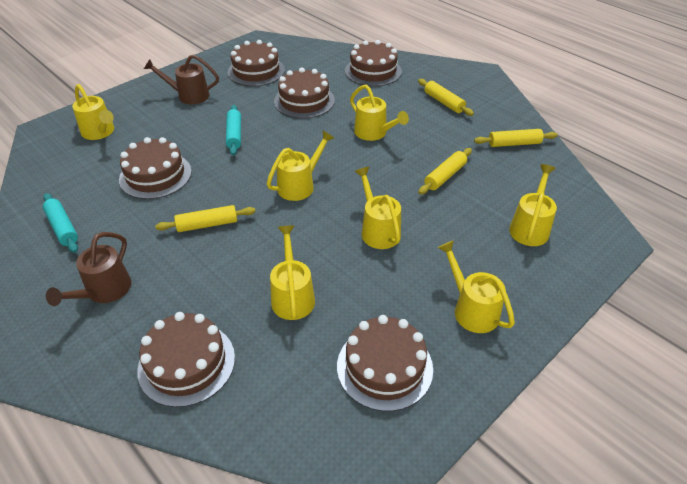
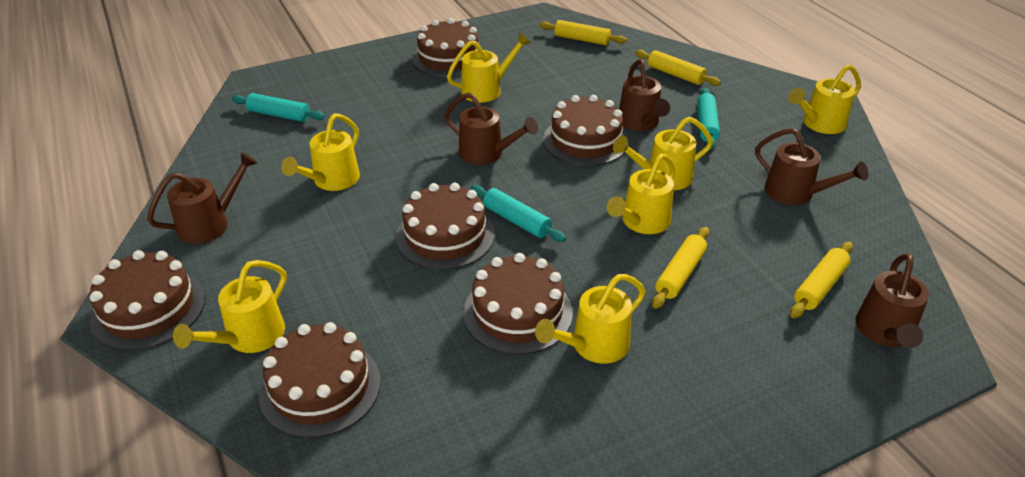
brown watering can: 2 -> 5
turquoise rolling pin: 2 -> 3

